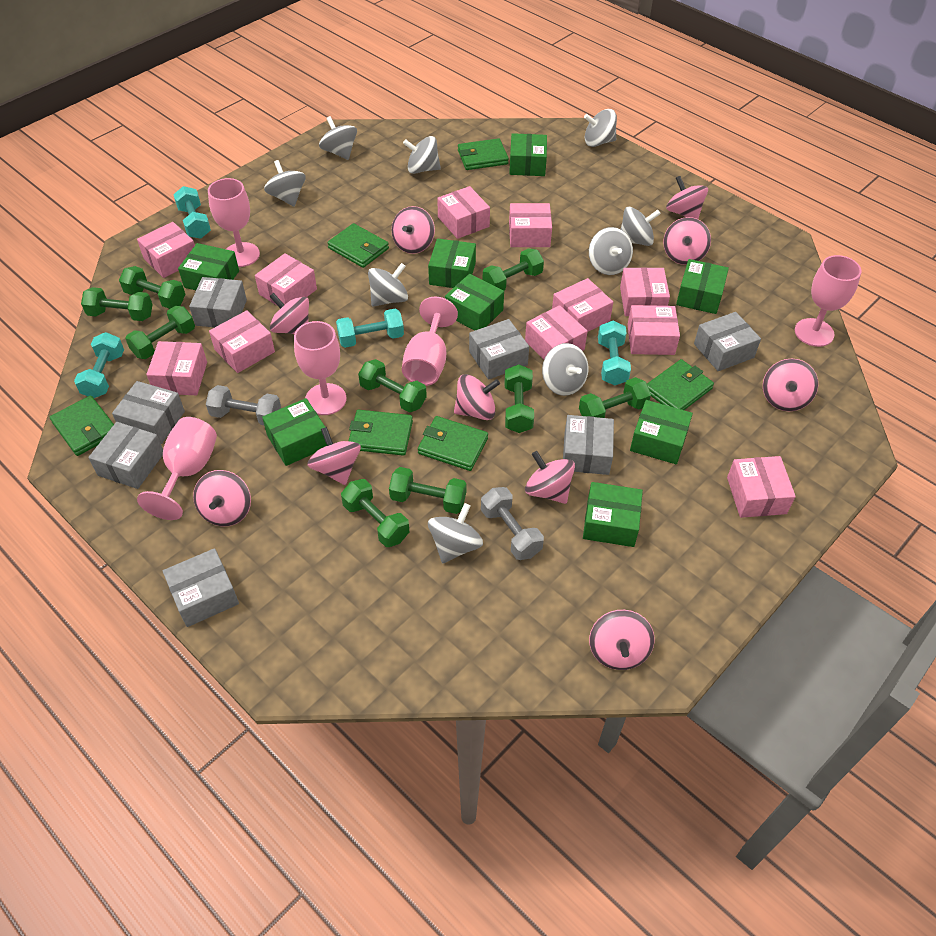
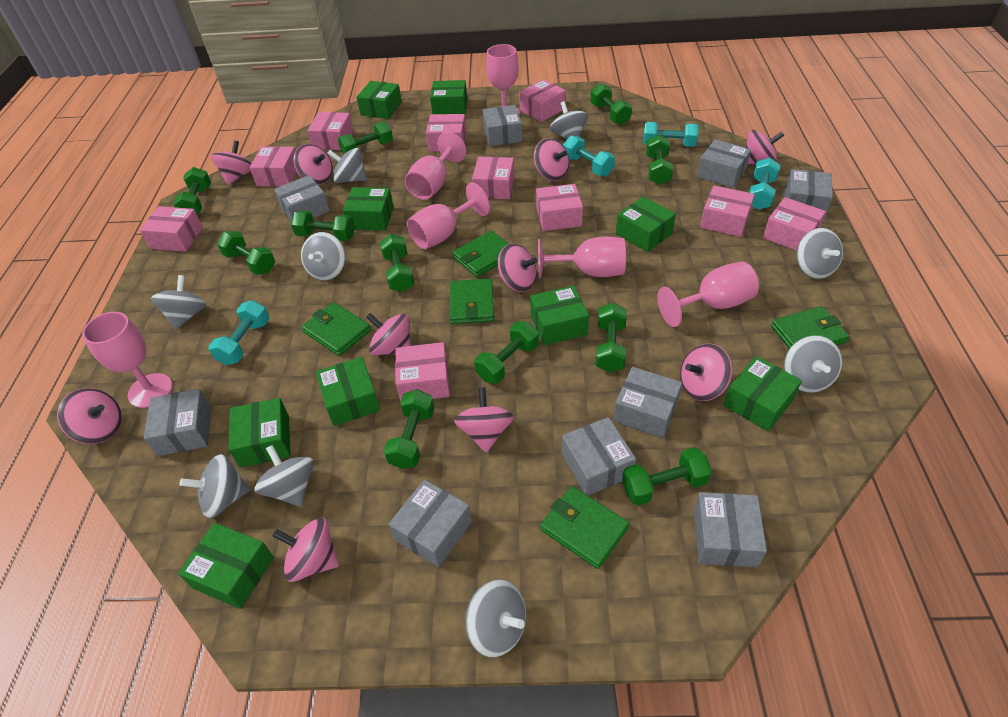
green box: 8 -> 9
green dumbbell: 9 -> 11
green wallet: 6 -> 5
grey box: 7 -> 9
grey dumbbell: 2 -> 0
pink box: 11 -> 10
pink goblet: 5 -> 6

